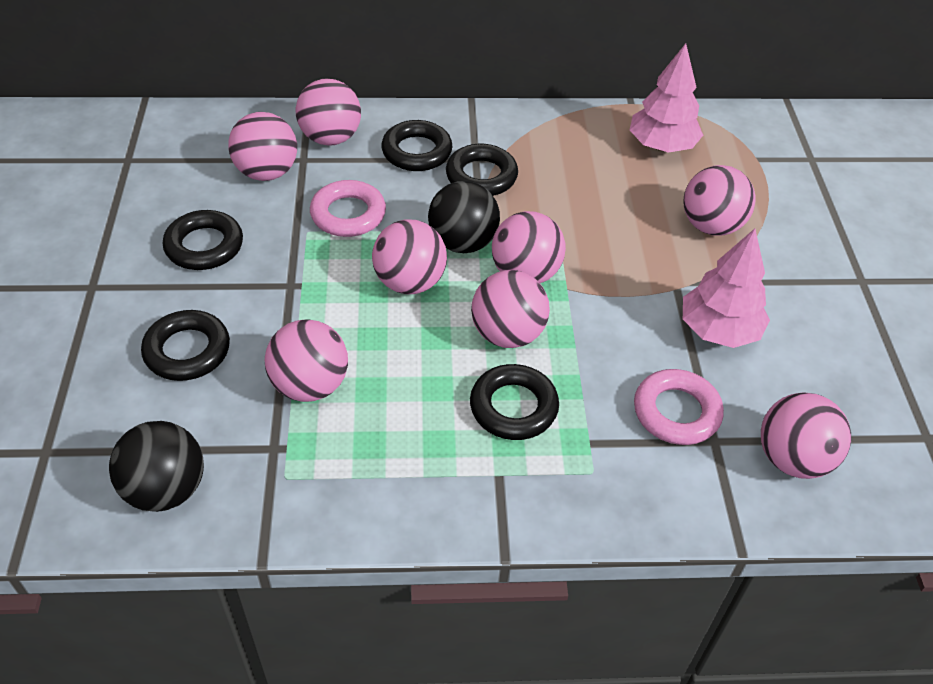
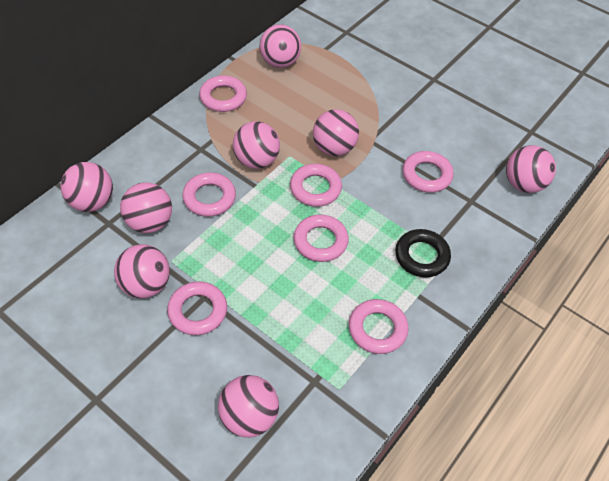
black ball: 2 -> 0
black ring: 5 -> 1
pink ring: 2 -> 7
pink tree: 2 -> 0

